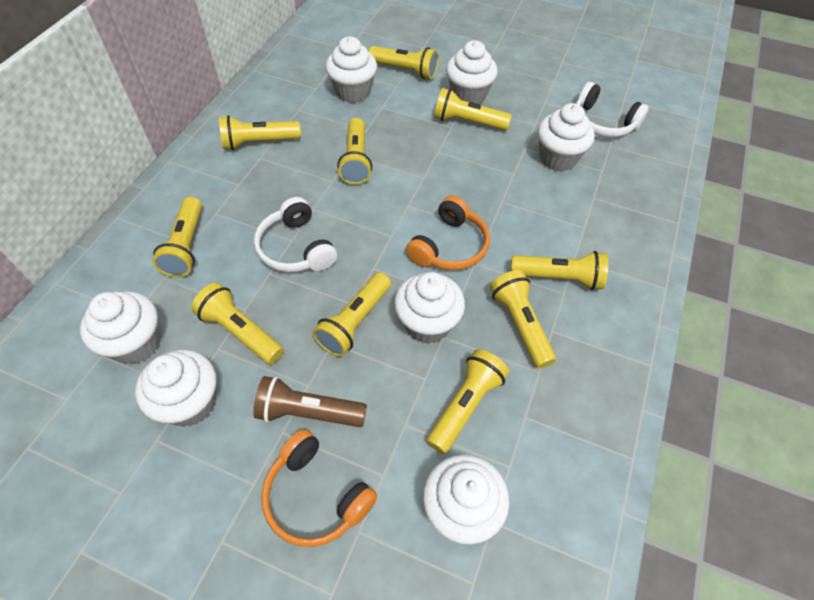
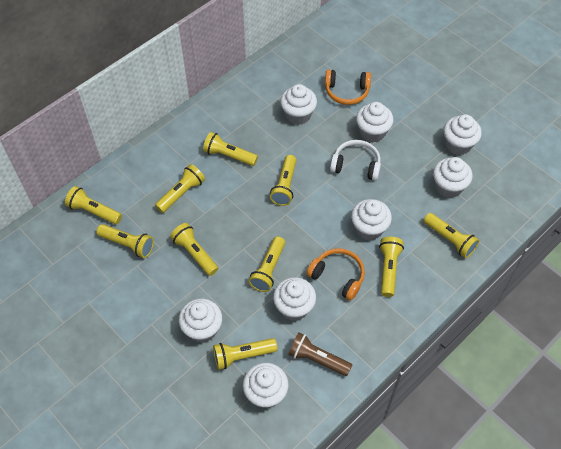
white cupcake: 7 -> 8
white headphones: 2 -> 1

